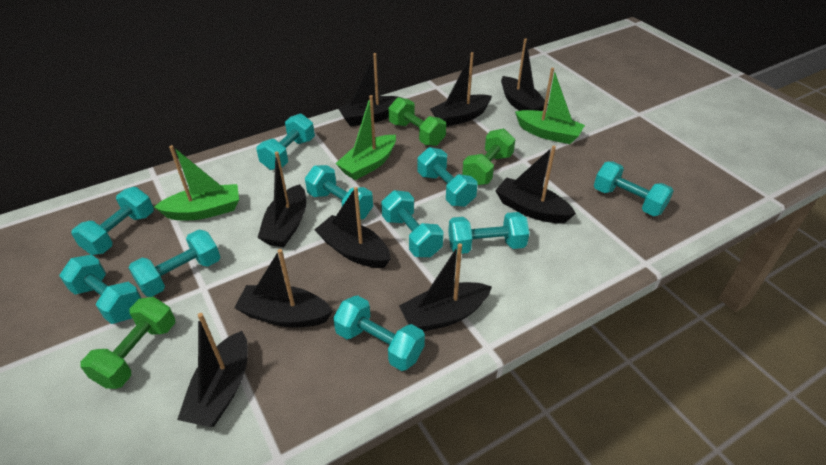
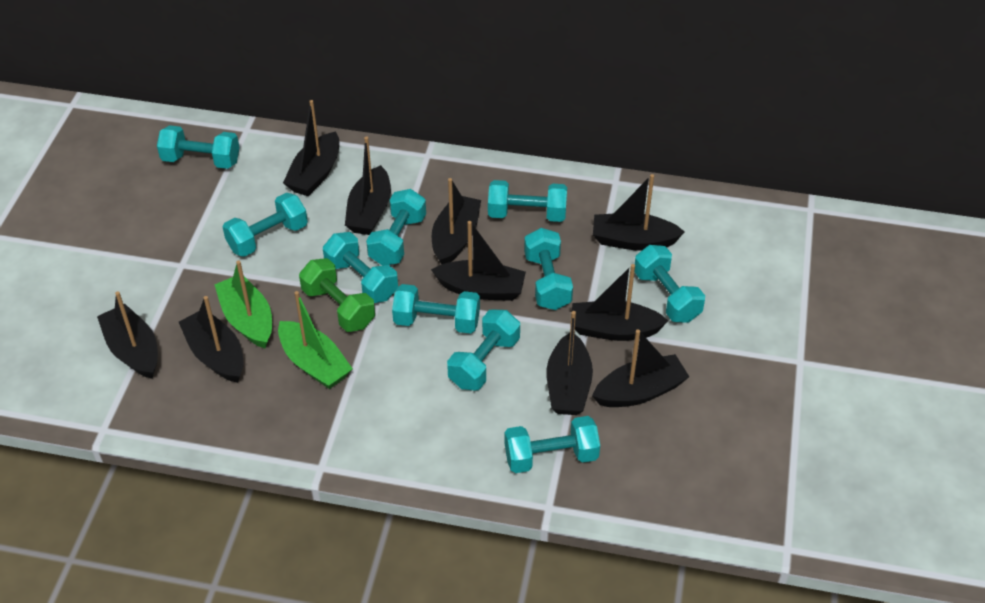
black boat: 9 -> 10
green boat: 3 -> 2
green dumbbell: 3 -> 1

